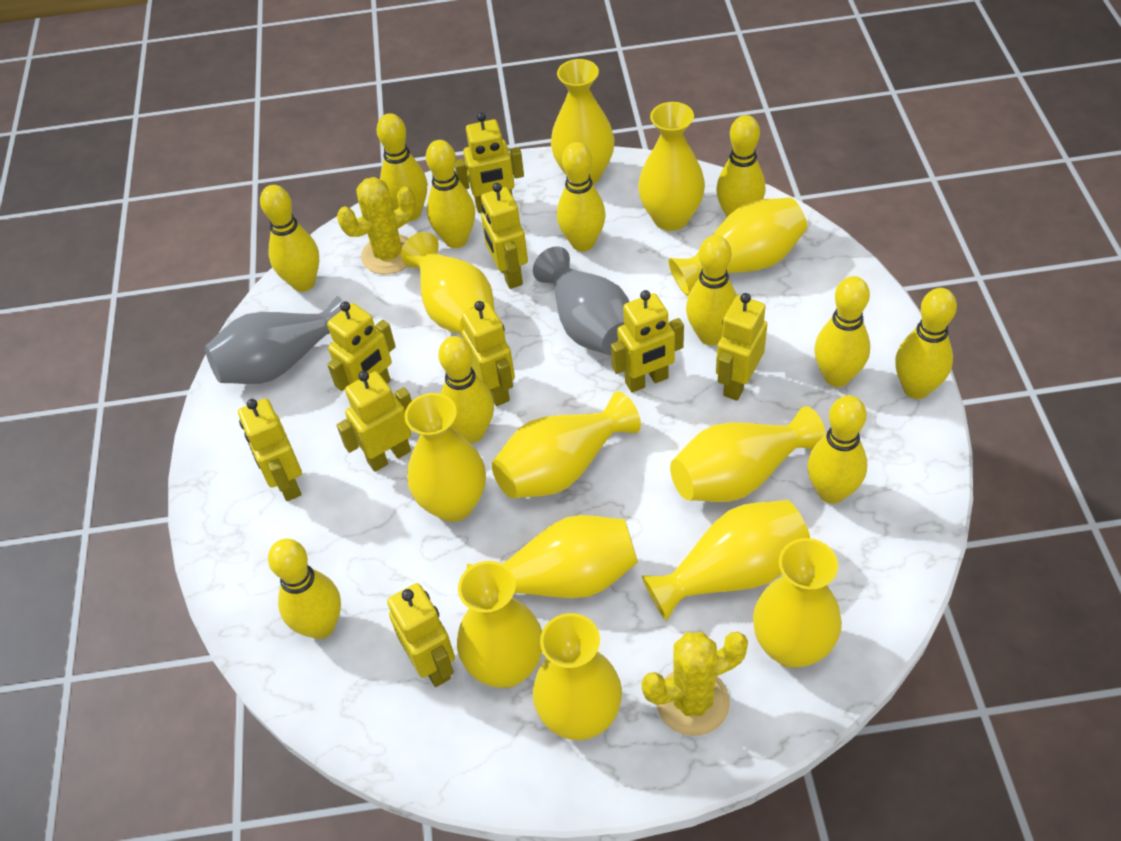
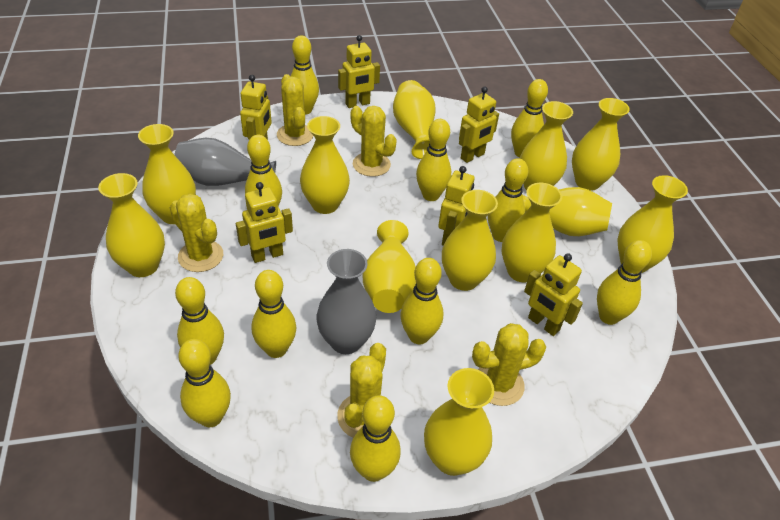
yellow cactus: 2 -> 5
yellow robot: 9 -> 6

